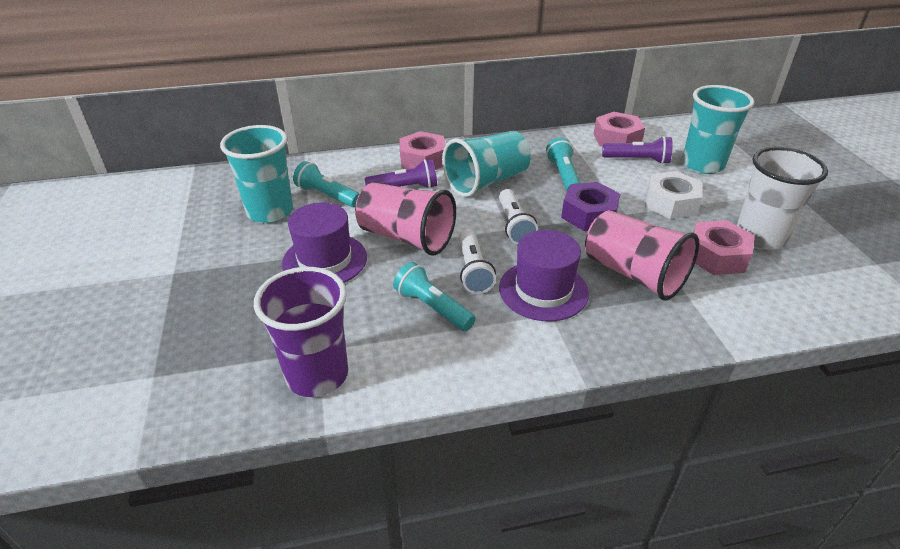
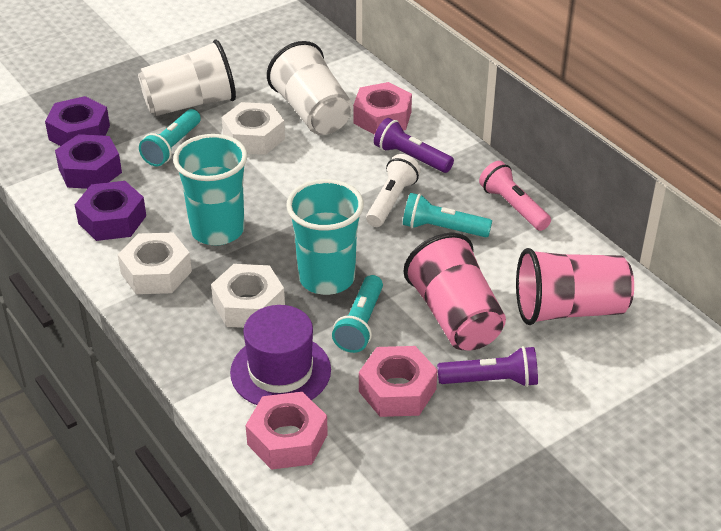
pink flashlight: 0 -> 1
purple cup: 1 -> 0
purple hat: 2 -> 1
purple nut: 1 -> 3
turquoise cup: 3 -> 2
white cup: 1 -> 2
white flashlight: 2 -> 1
white nut: 1 -> 3

